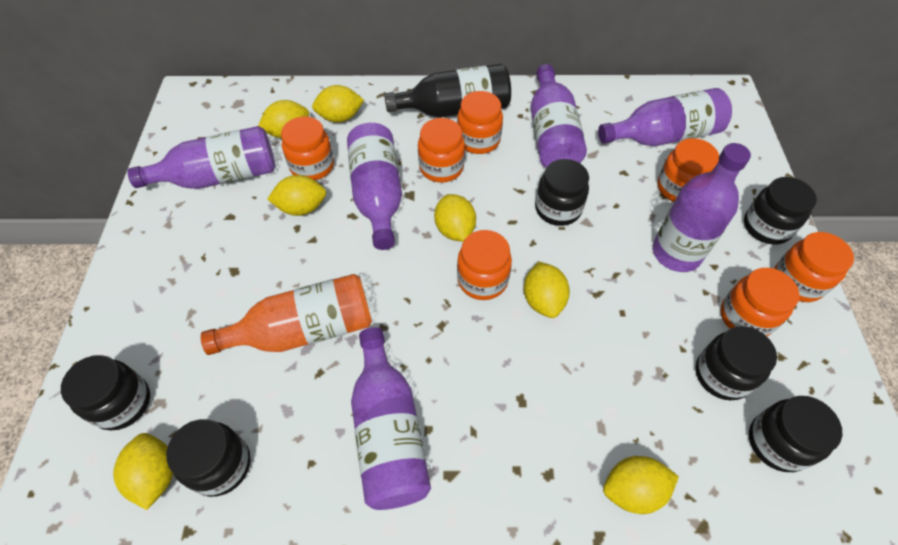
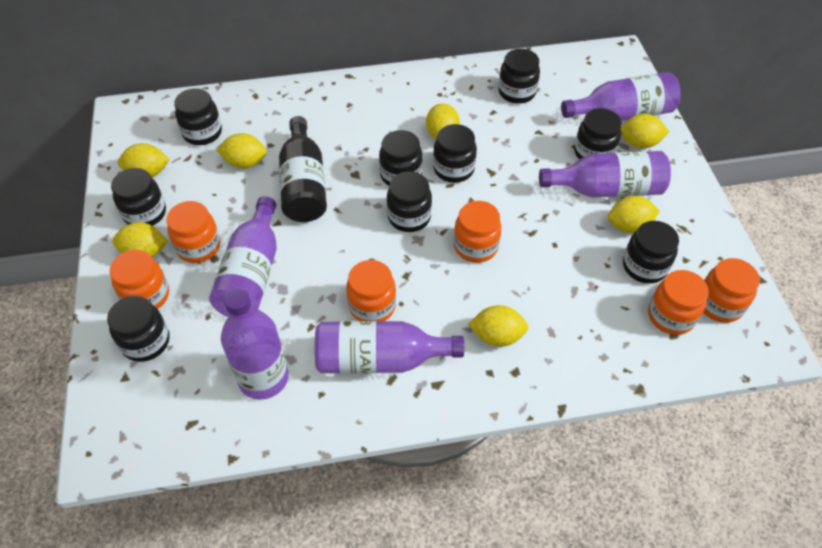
black jar: 6 -> 9
orange bottle: 1 -> 0
orange jar: 7 -> 6
purple bottle: 6 -> 5

